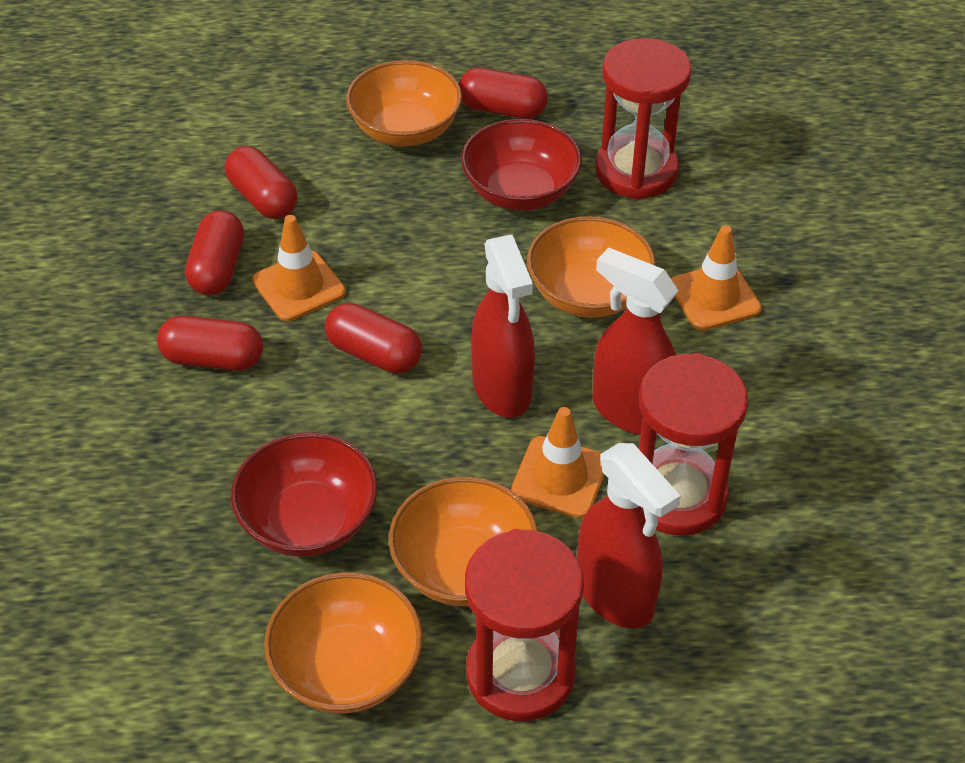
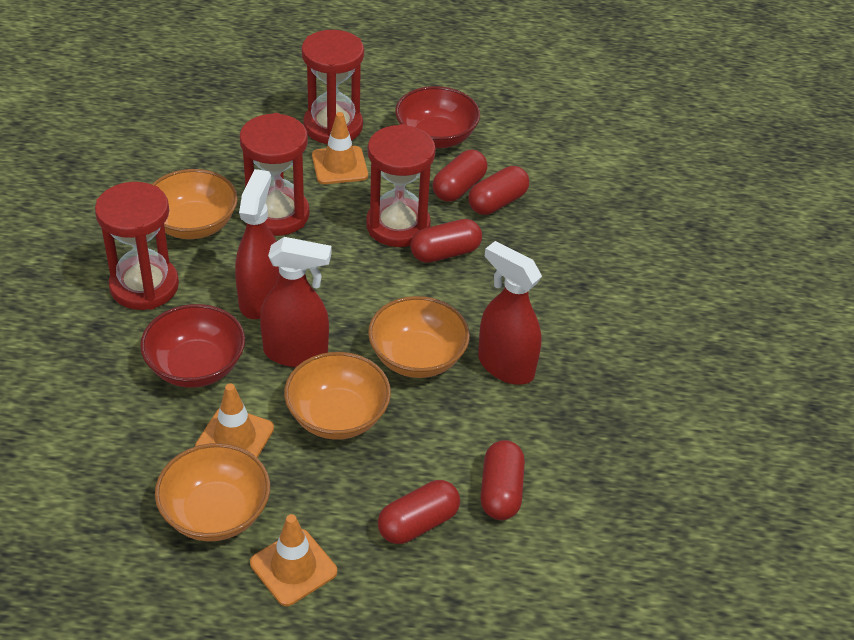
red hourglass: 3 -> 4

